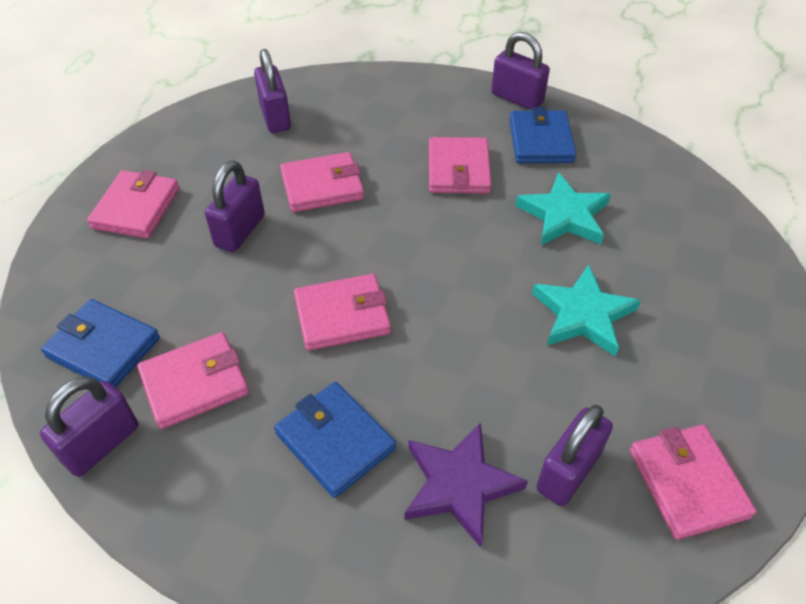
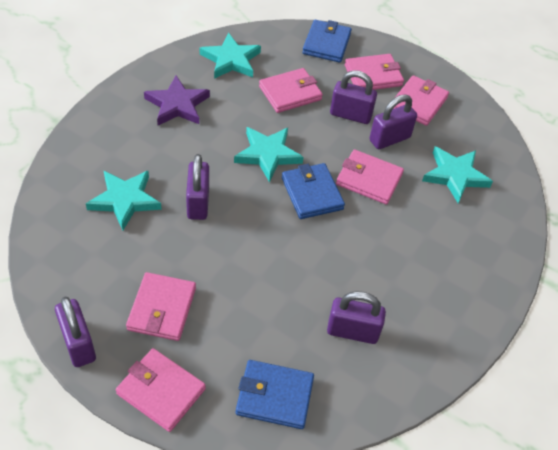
turquoise star: 2 -> 4

